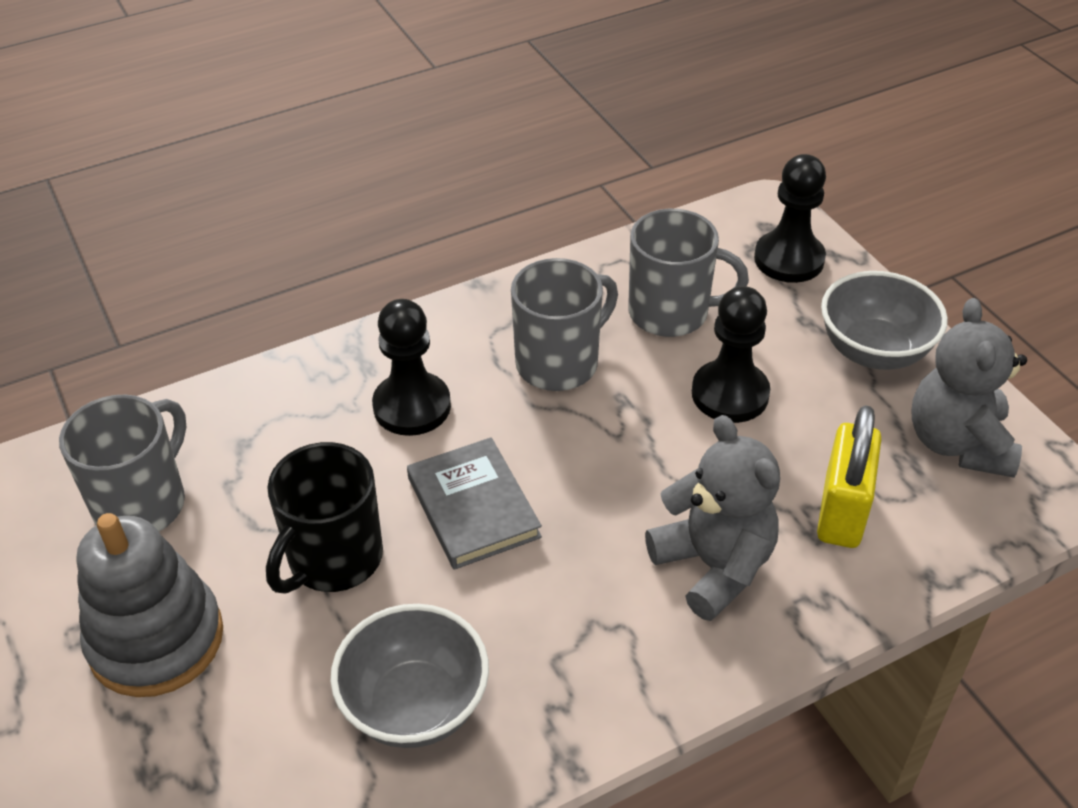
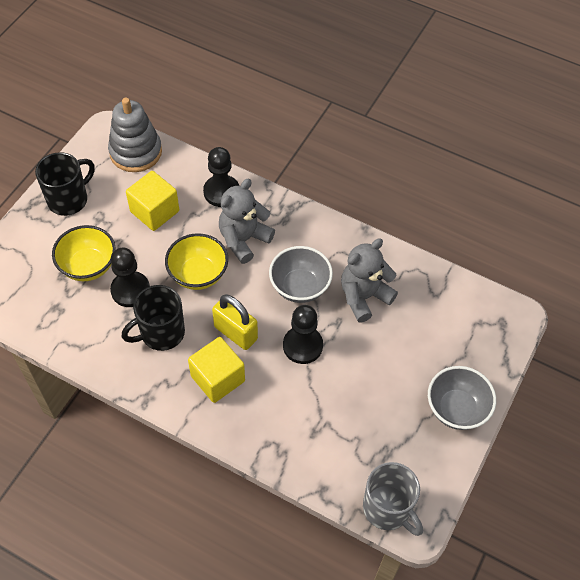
black mug: 1 -> 2
grey book: 1 -> 0
grey mug: 3 -> 1
yellow bowl: 0 -> 2
yellow cube: 0 -> 2

